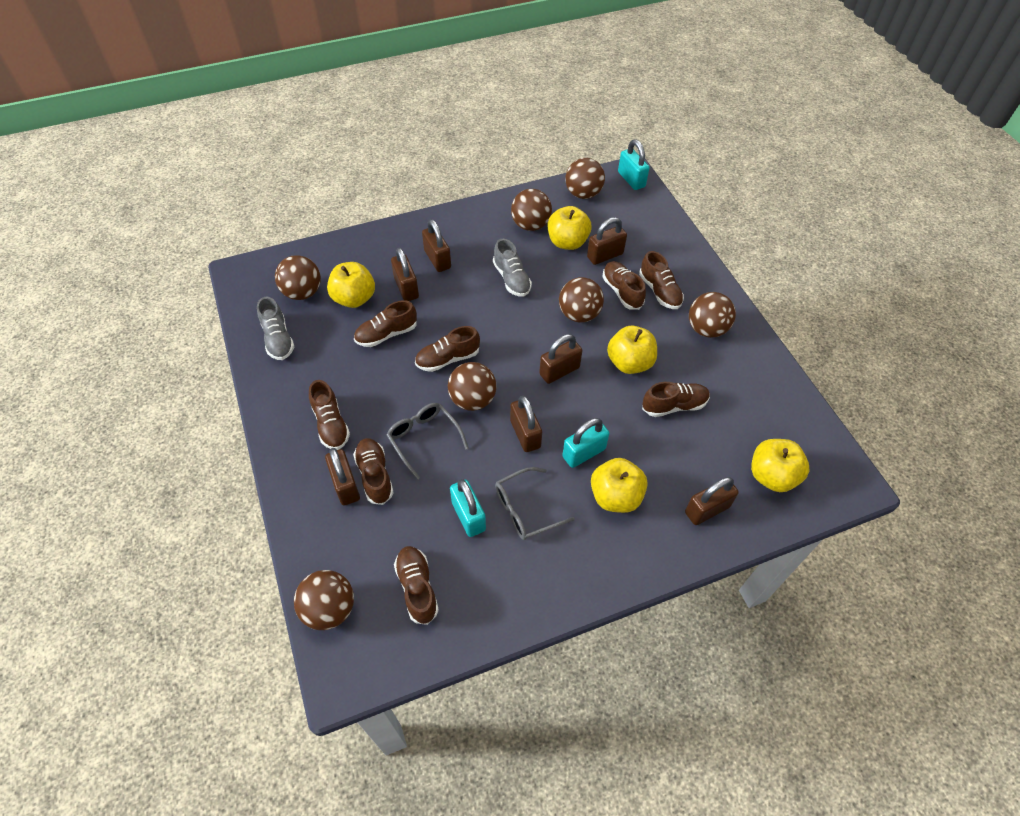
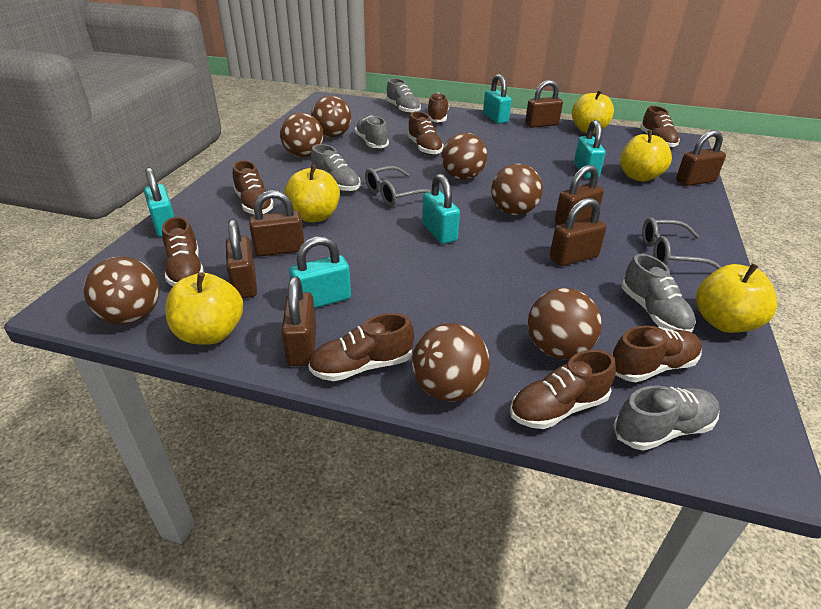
grey shoe: 2 -> 5
turquoise padlock: 3 -> 5

